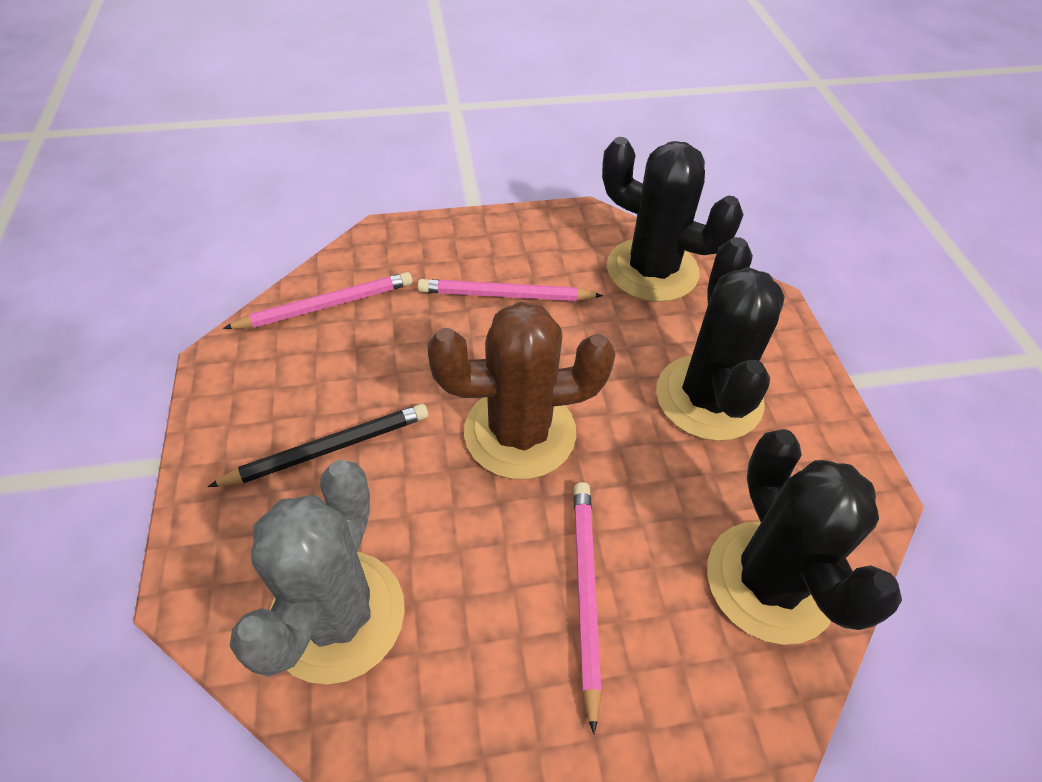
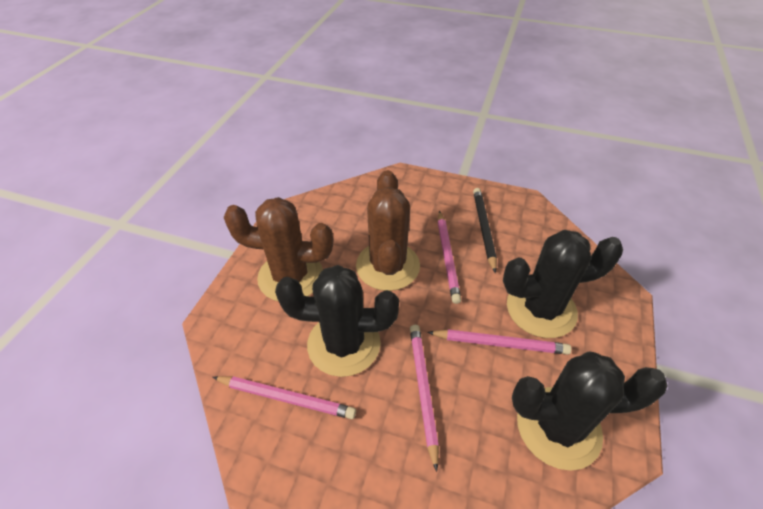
brown cactus: 1 -> 2
grey cactus: 1 -> 0
pink pencil: 3 -> 4

